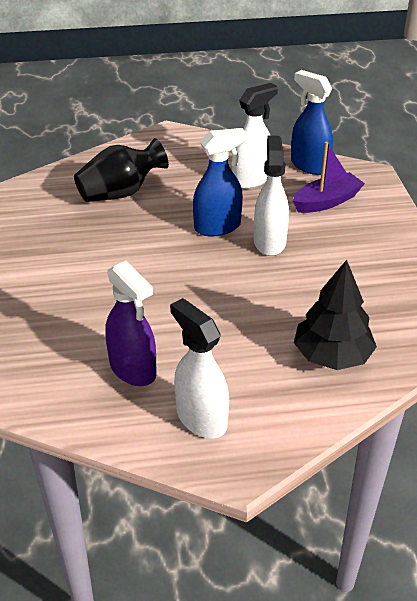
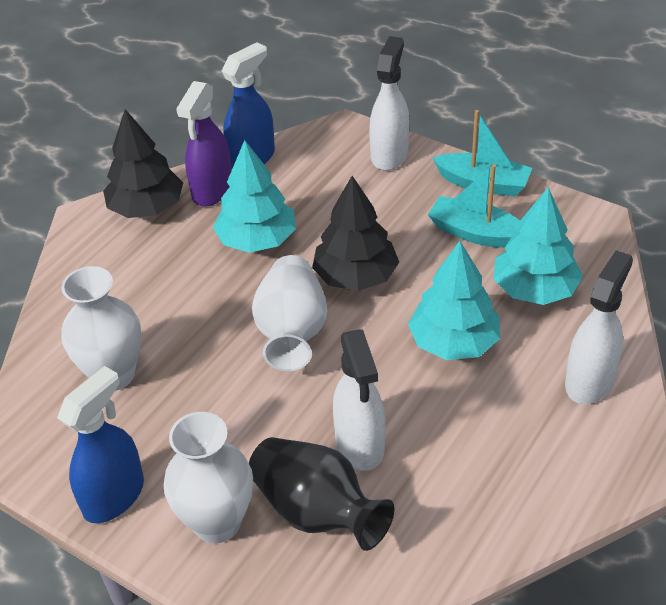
black tree: 1 -> 2
purple boat: 1 -> 0
turquoise boat: 0 -> 2
turquoise tree: 0 -> 3
white vase: 0 -> 3

